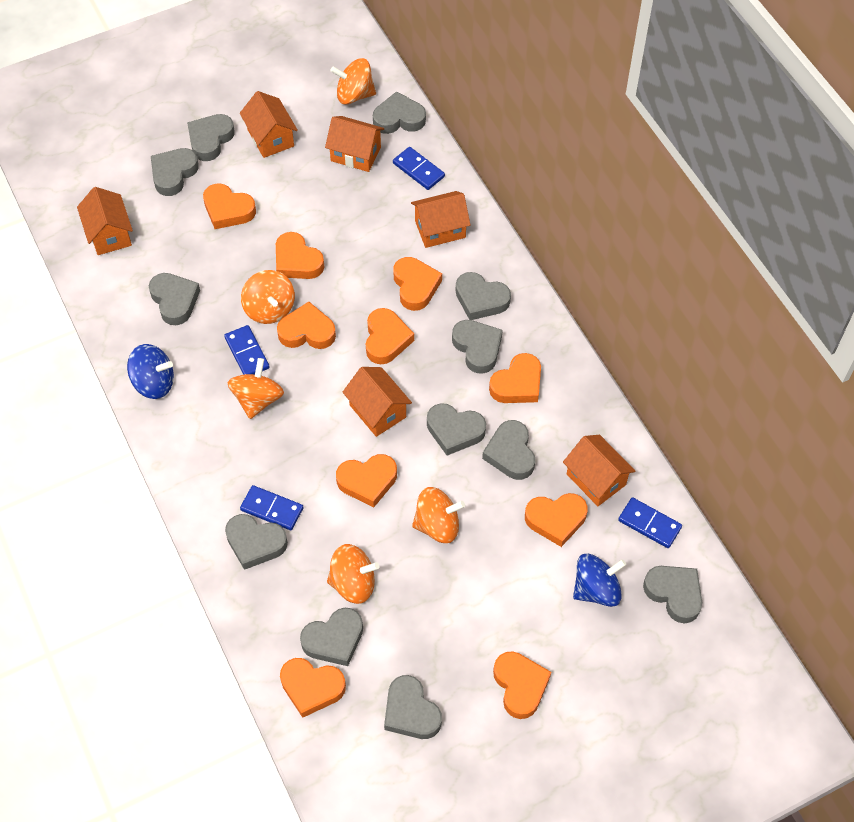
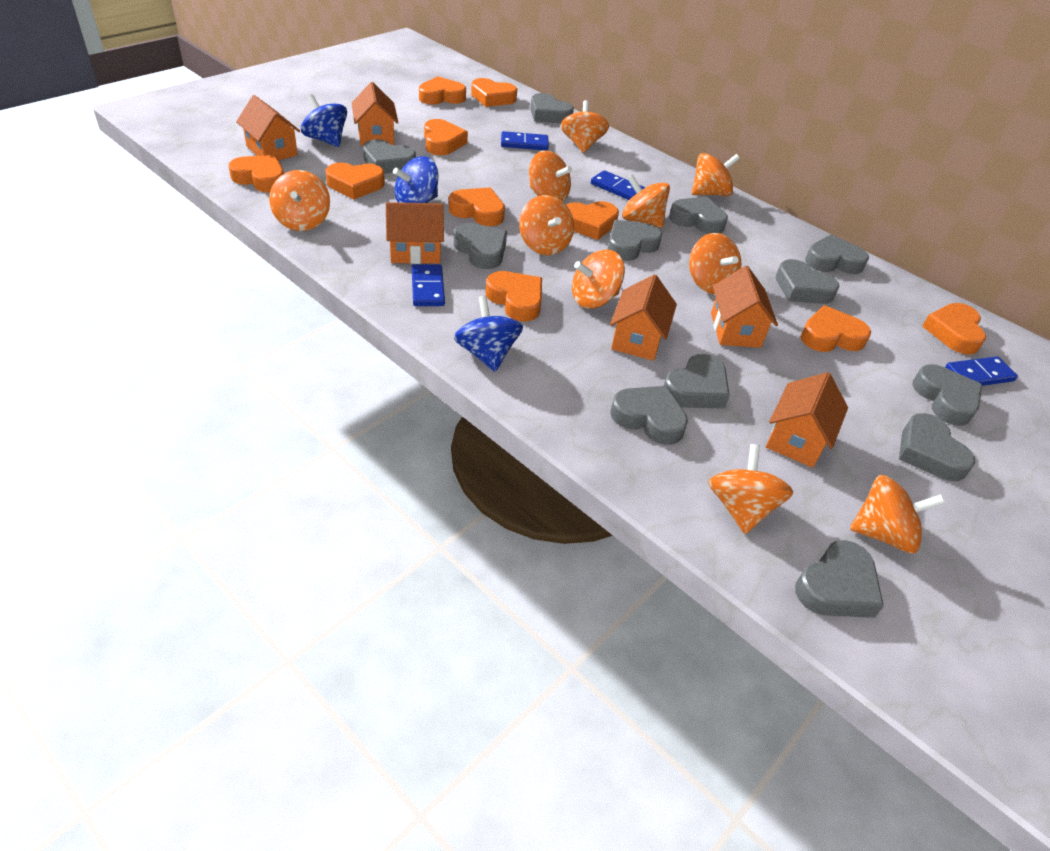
blue spinning top: 2 -> 3
orange spinning top: 5 -> 10

